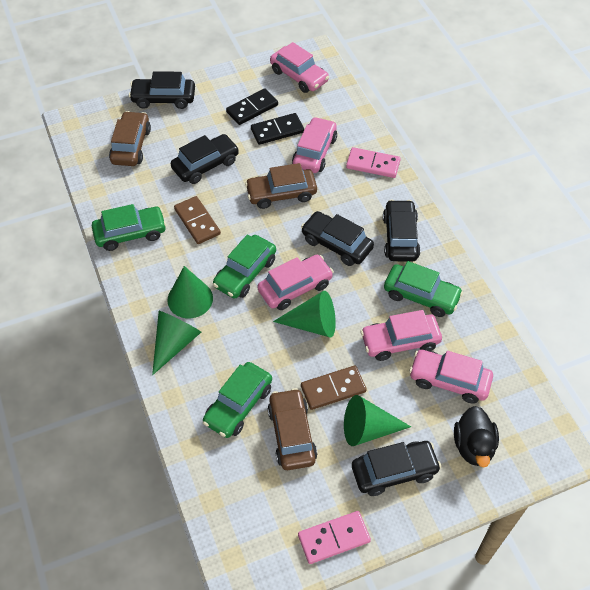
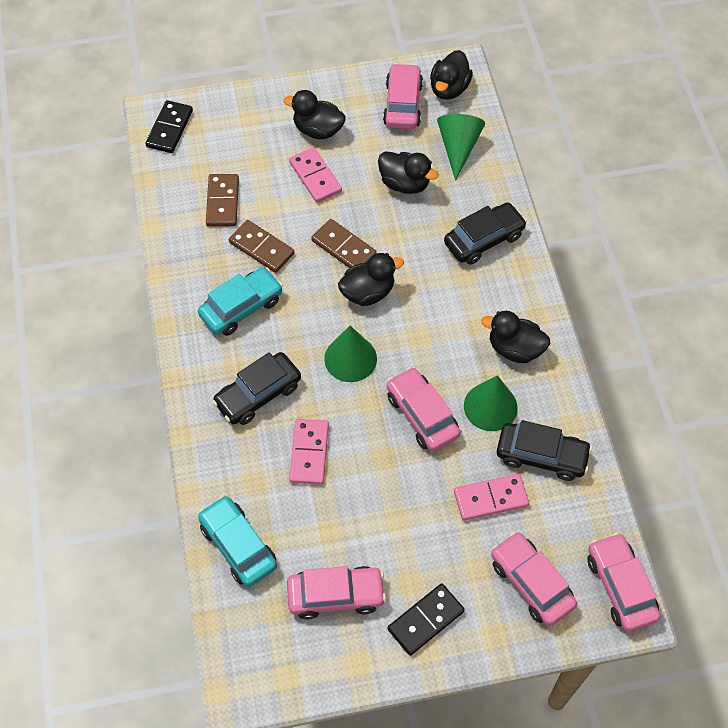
black car: 5 -> 3
black duck: 1 -> 5
brown car: 3 -> 0
brown domino: 2 -> 3
green car: 4 -> 0
green cone: 4 -> 3
pink domino: 2 -> 3
turquoise car: 0 -> 2

